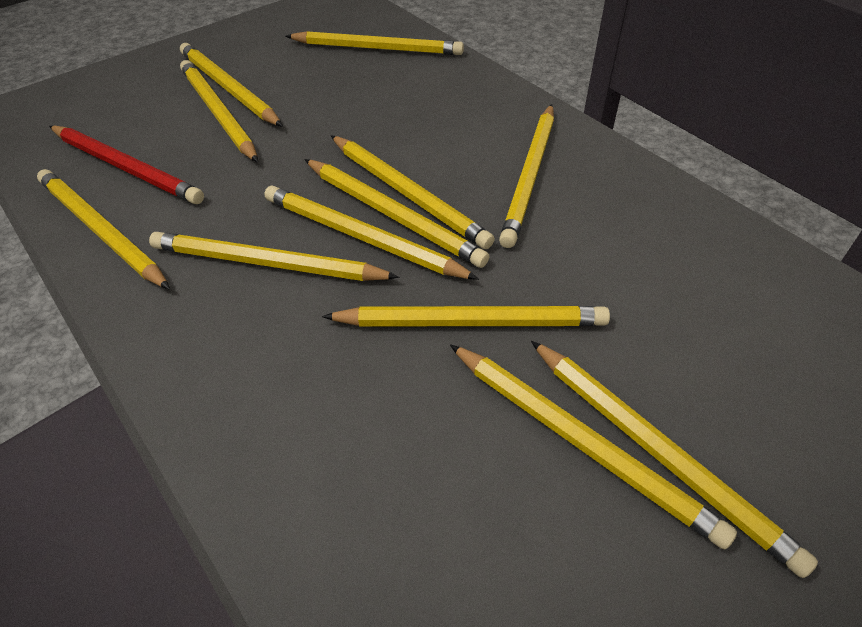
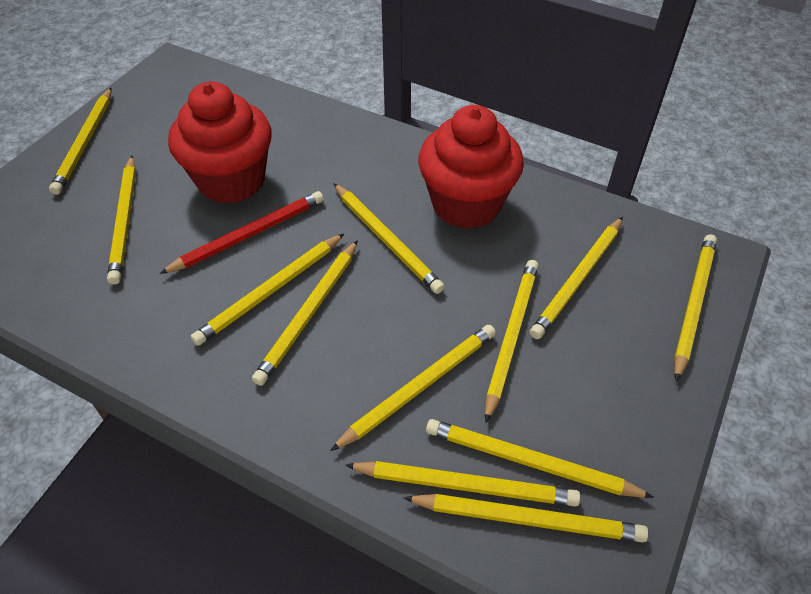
red cupcake: 0 -> 2

